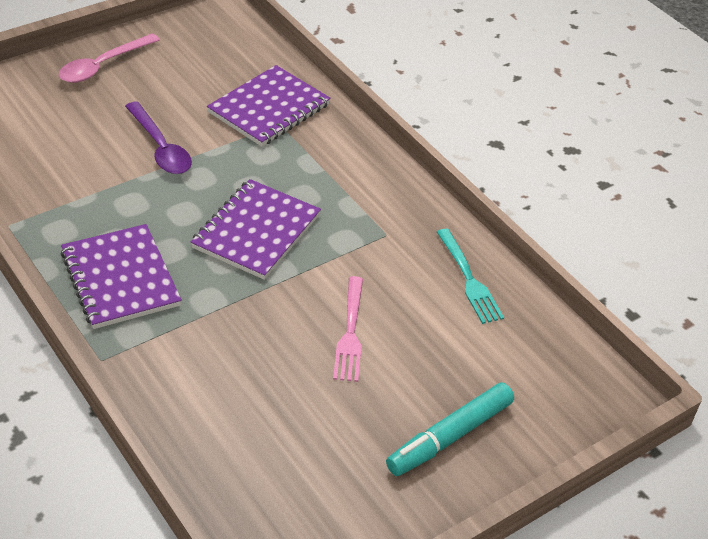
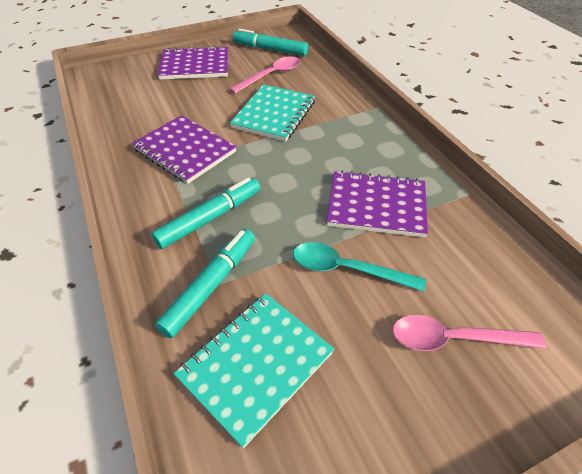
pink fork: 1 -> 0
pink spoon: 1 -> 2
purple spoon: 1 -> 0
turquoise fork: 1 -> 0
turquoise marker: 1 -> 3
turquoise notebook: 0 -> 2
turquoise spoon: 0 -> 1

